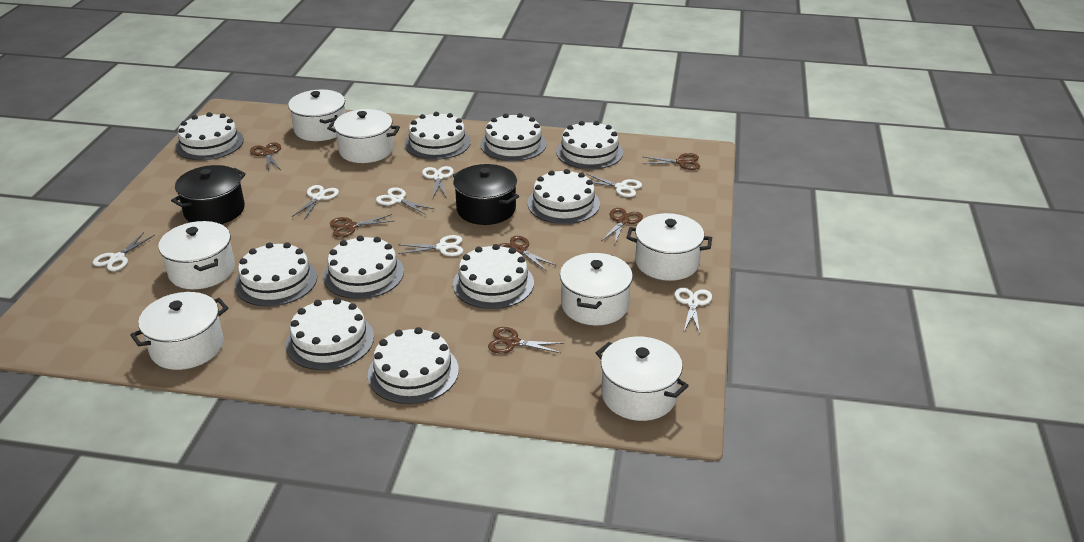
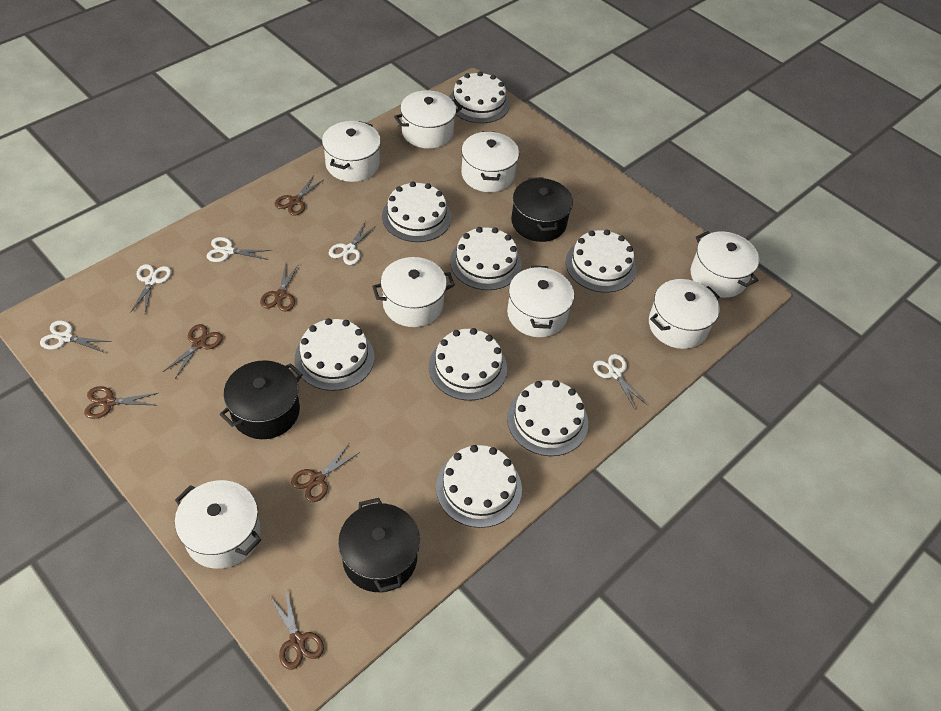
black pot: 2 -> 3
white cake: 10 -> 8
white pot: 7 -> 8
white scissors: 7 -> 5

